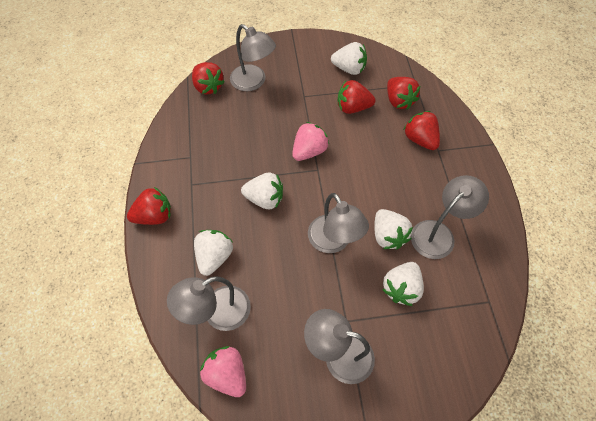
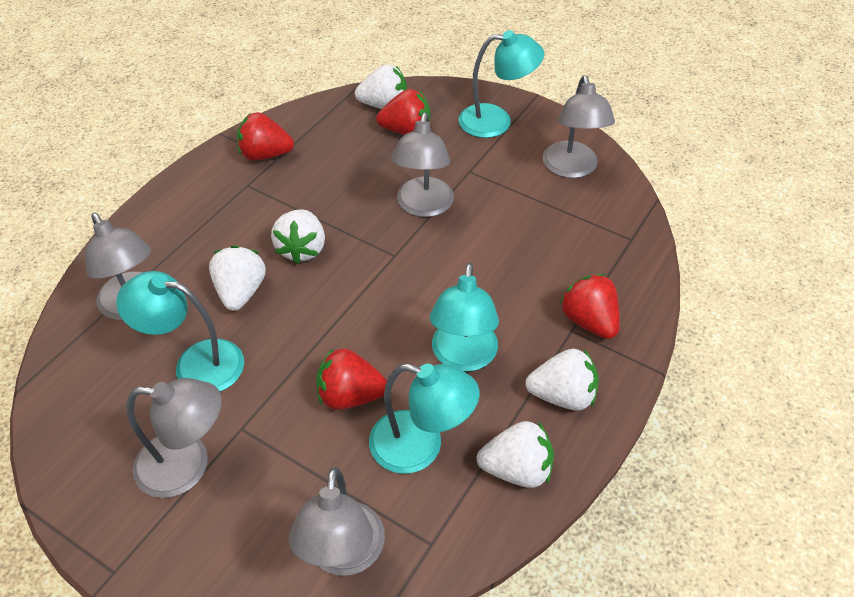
pink strawberry: 2 -> 0
red strawberry: 5 -> 4
turquoise lamp: 0 -> 4

